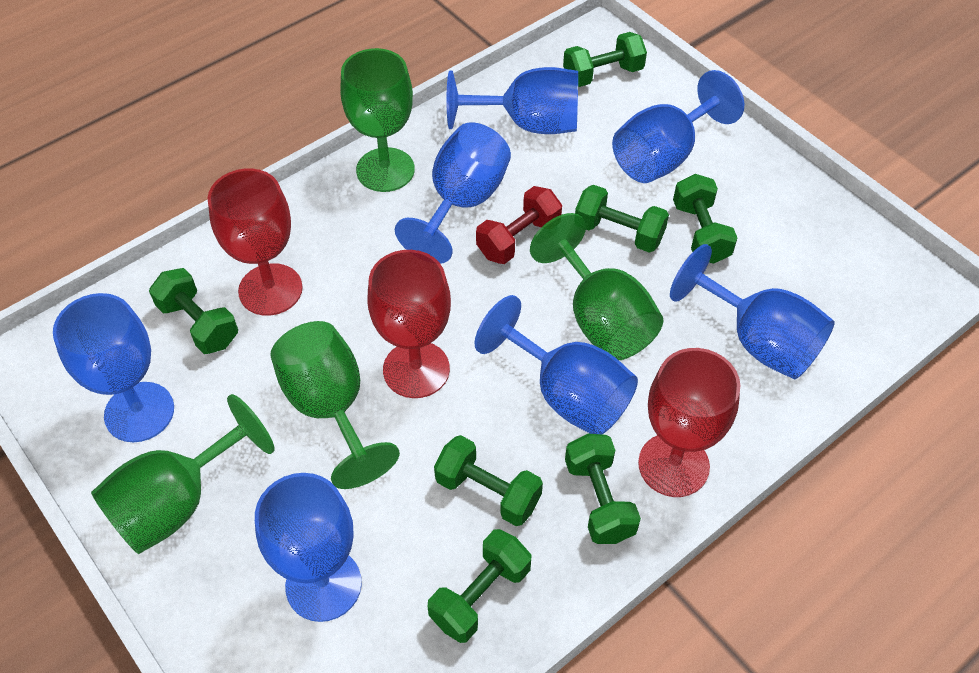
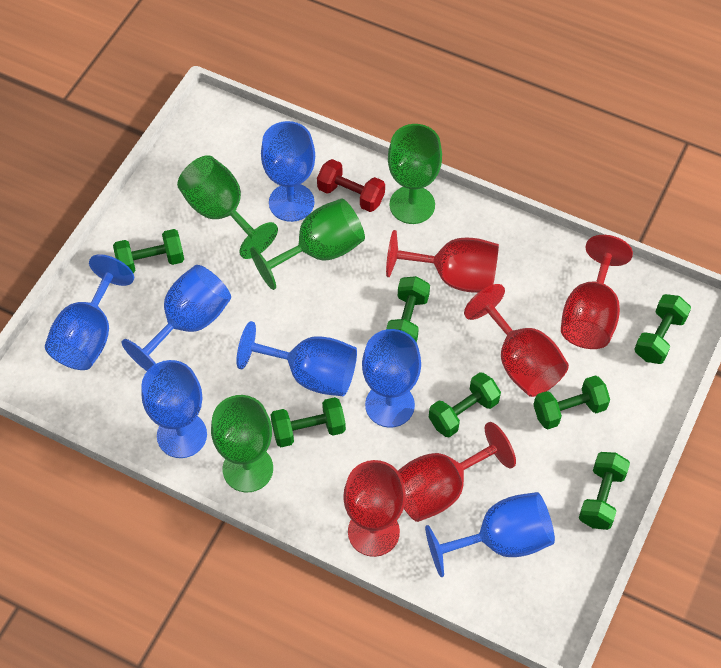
red goblet: 3 -> 5

